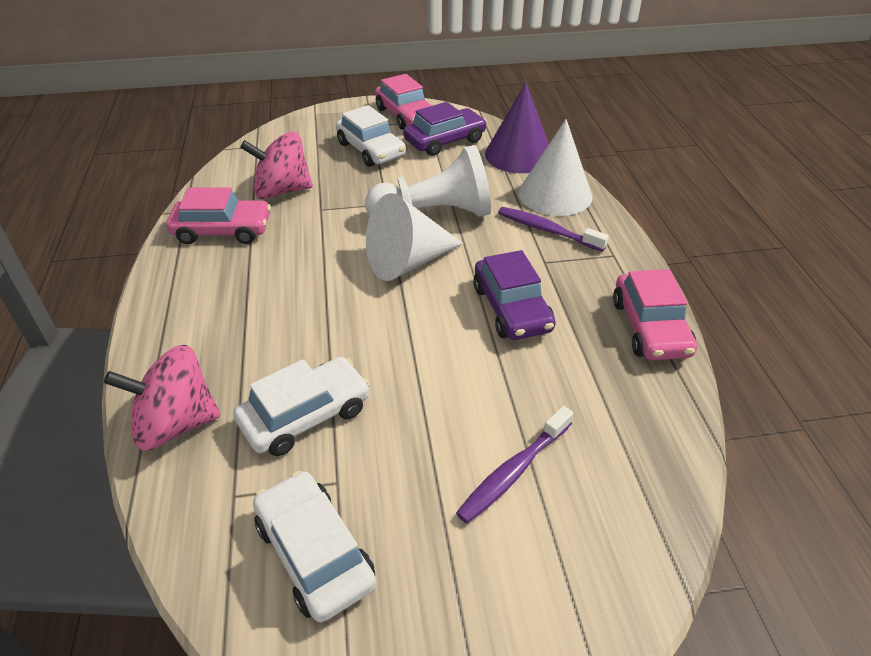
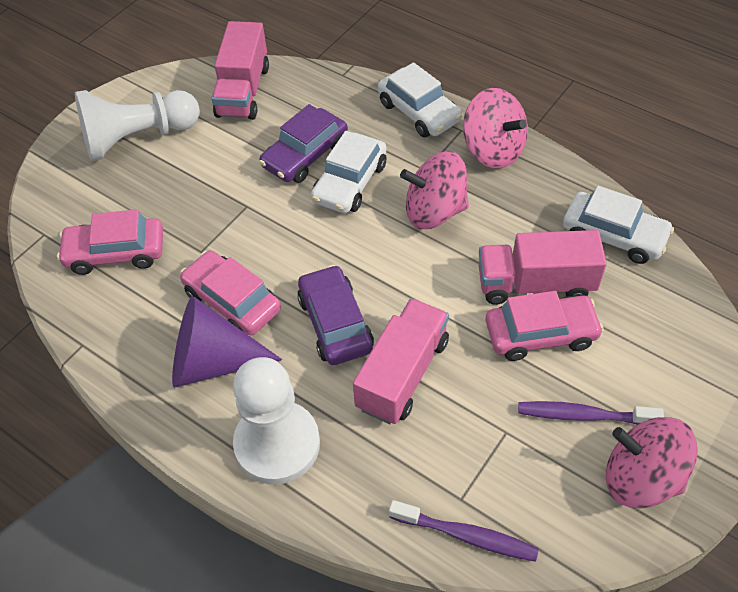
pink spinning top: 2 -> 3
pink truck: 0 -> 3
white cone: 2 -> 0
white pawn: 1 -> 2

